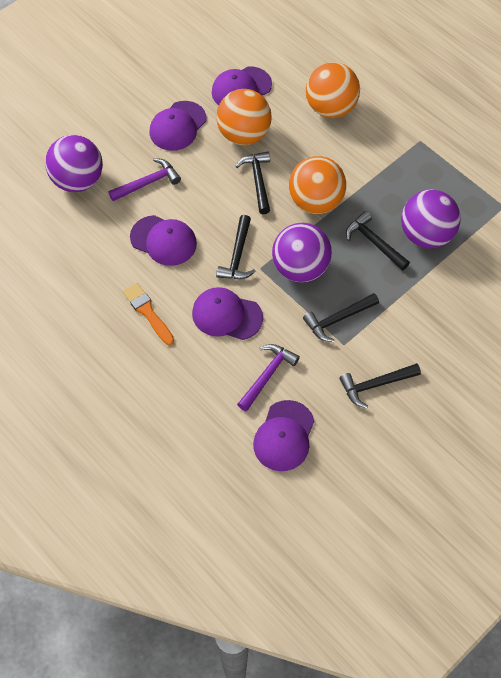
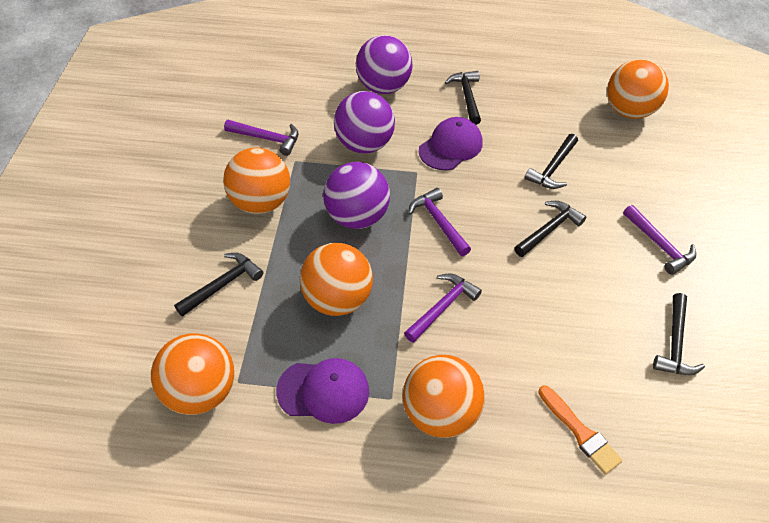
orange ball: 3 -> 5
purple cap: 5 -> 2
purple hammer: 2 -> 4

